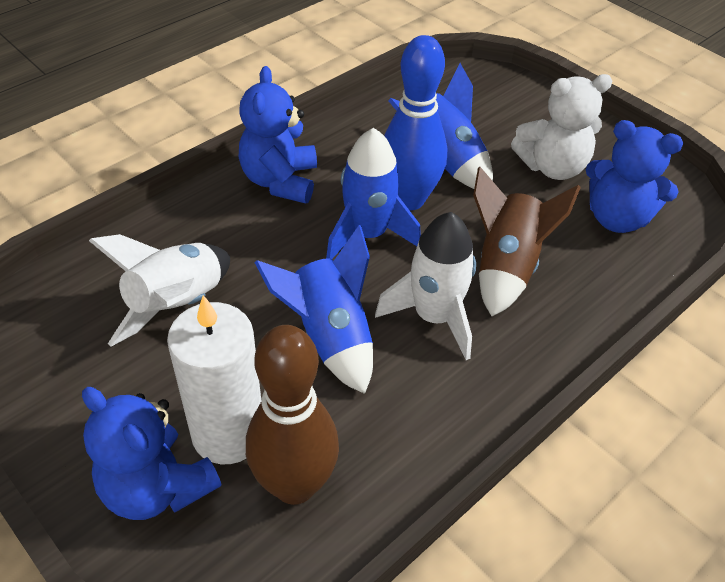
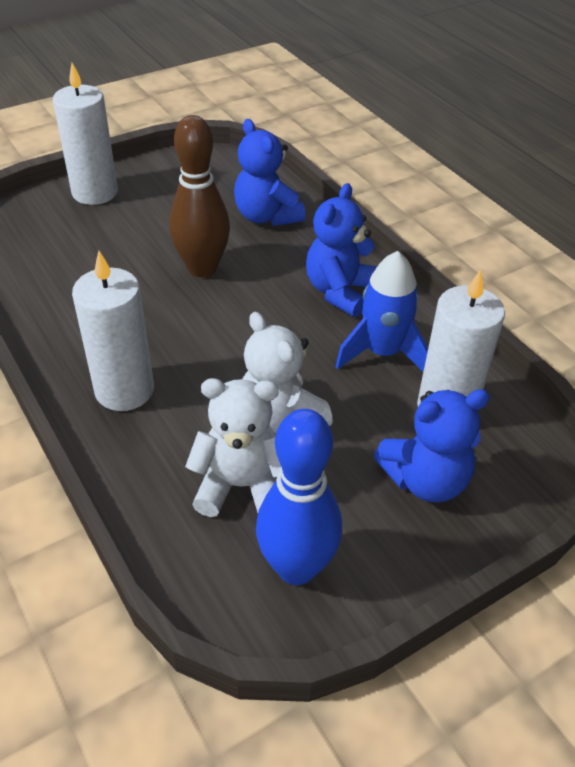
blue rocket: 3 -> 1
brown rocket: 1 -> 0
white candle: 1 -> 3
white rocket: 2 -> 0
white teddy bear: 1 -> 2

